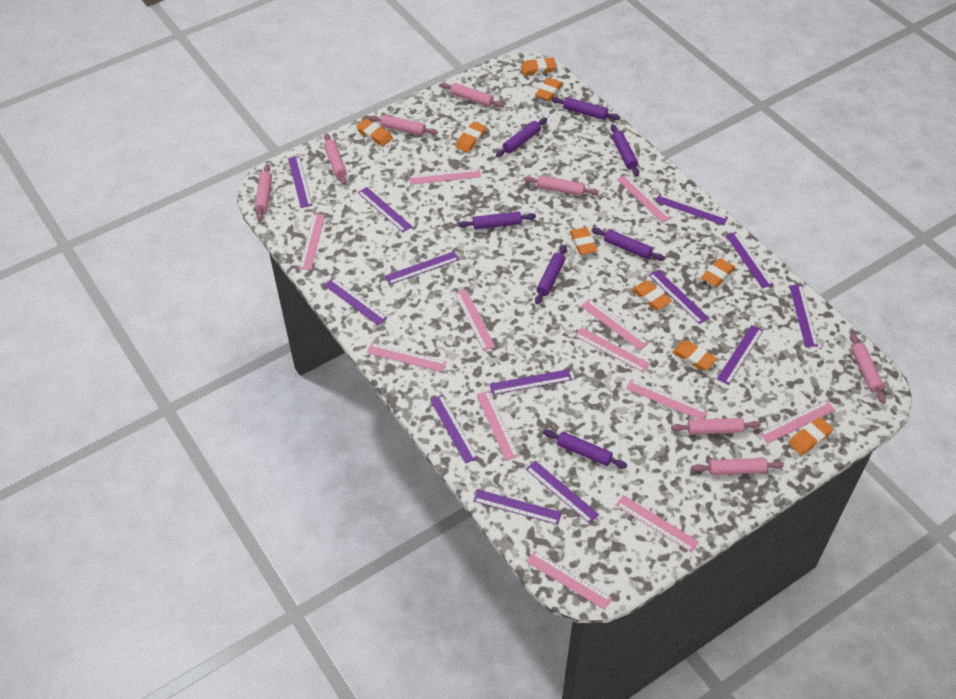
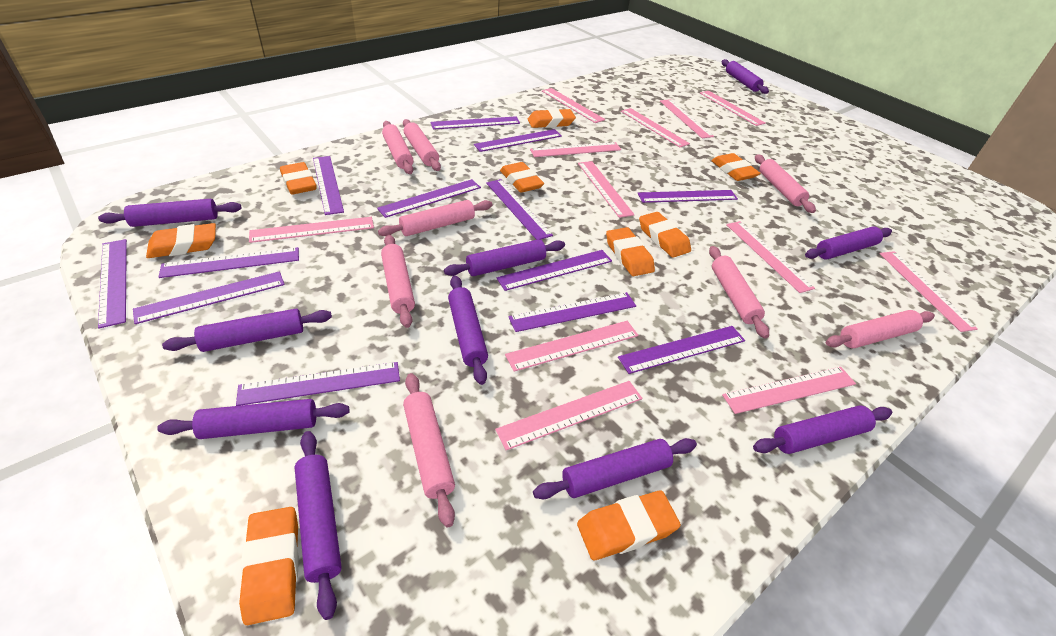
purple rolling pin: 7 -> 10

